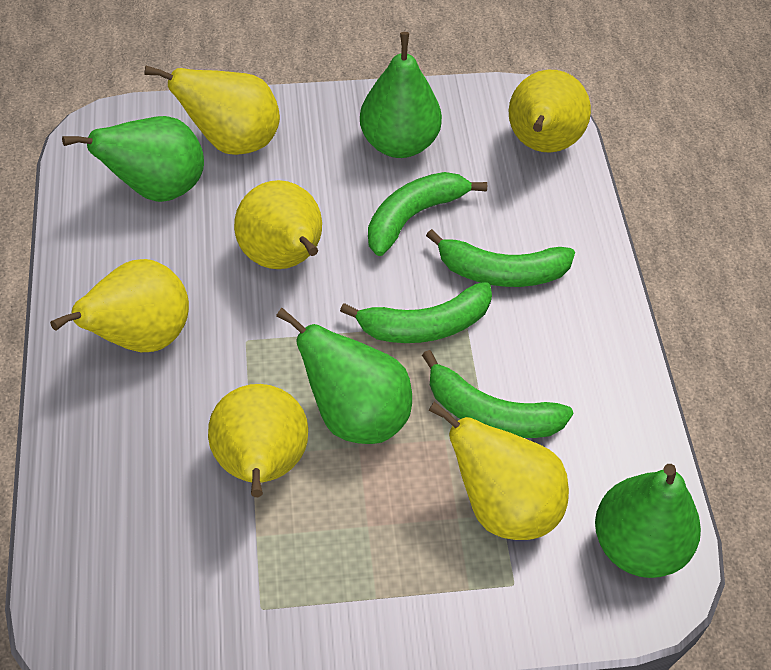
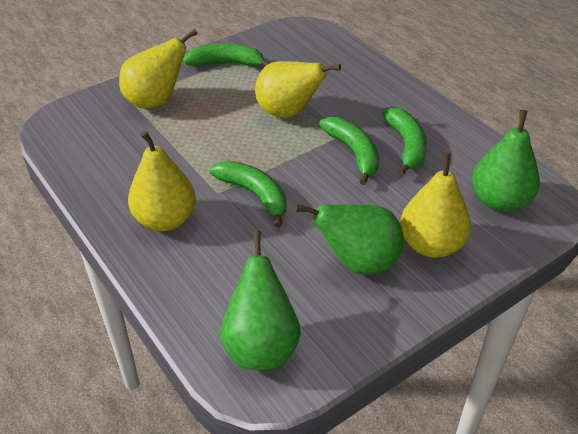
green pear: 4 -> 3
yellow pear: 6 -> 4

